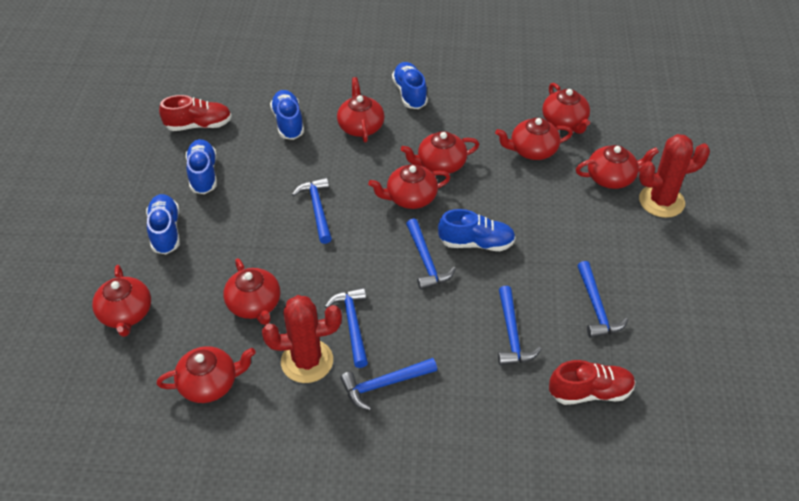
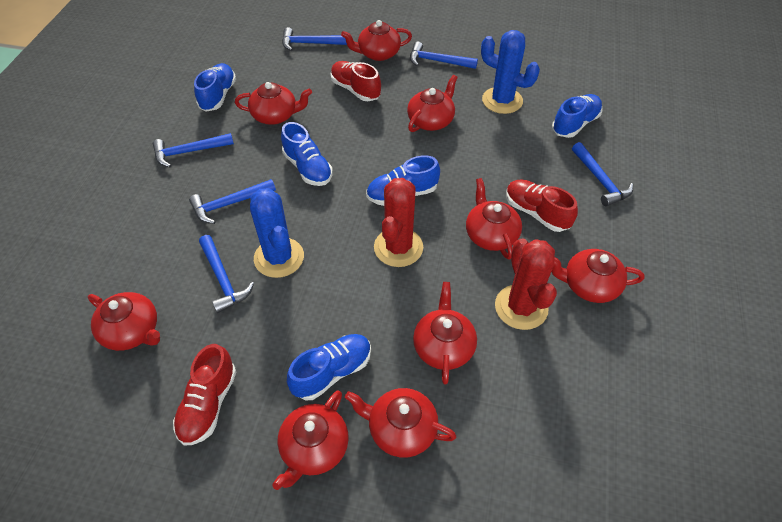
blue cactus: 0 -> 2
red shoe: 2 -> 3

